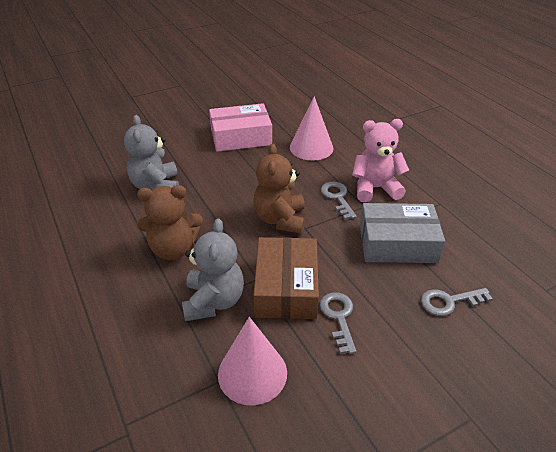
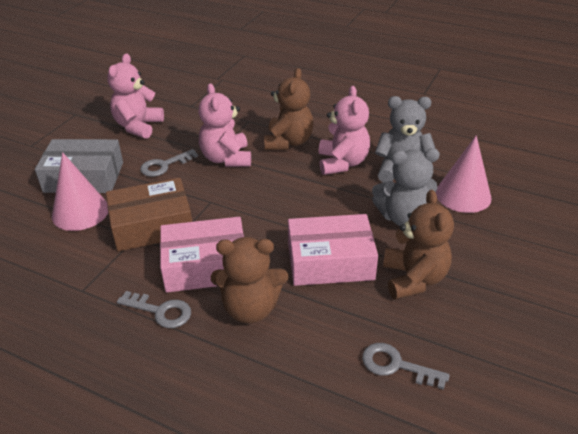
brown teddy bear: 2 -> 3
pink box: 1 -> 2
pink teddy bear: 1 -> 3

